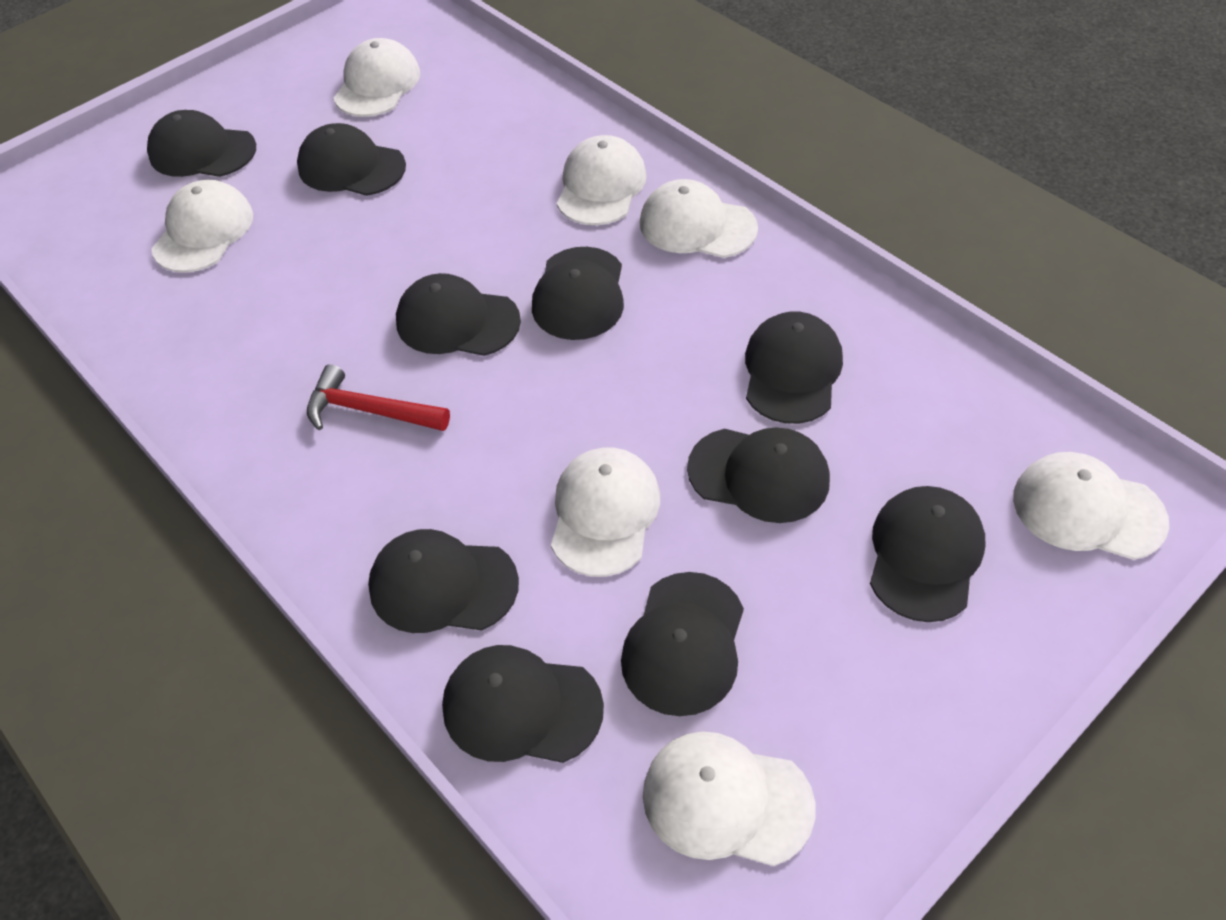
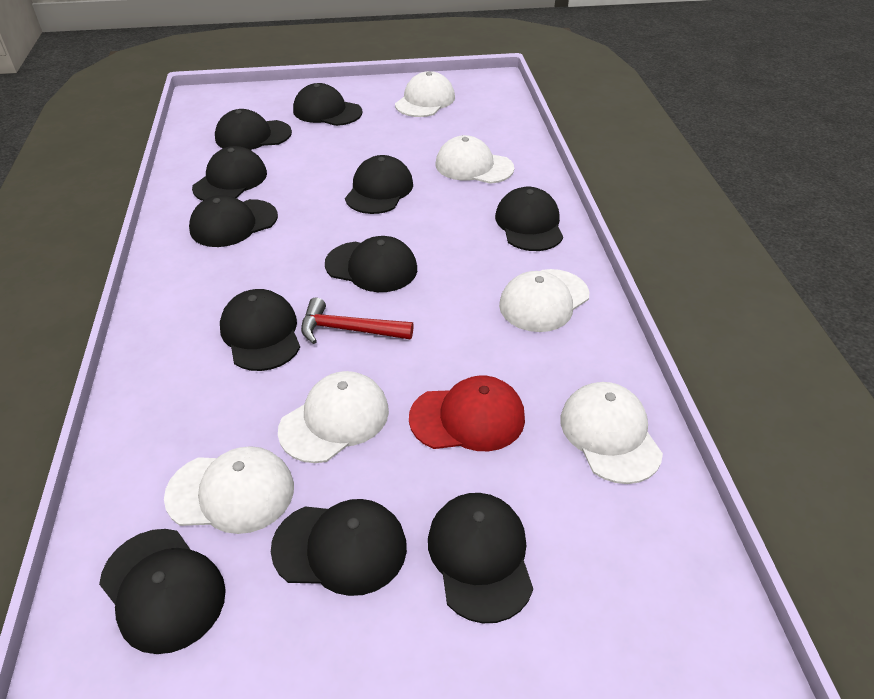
black cap: 10 -> 11
red cap: 0 -> 1
white cap: 7 -> 6

